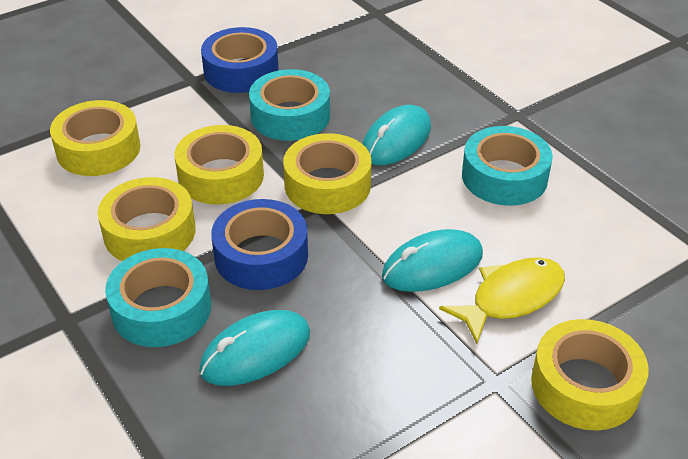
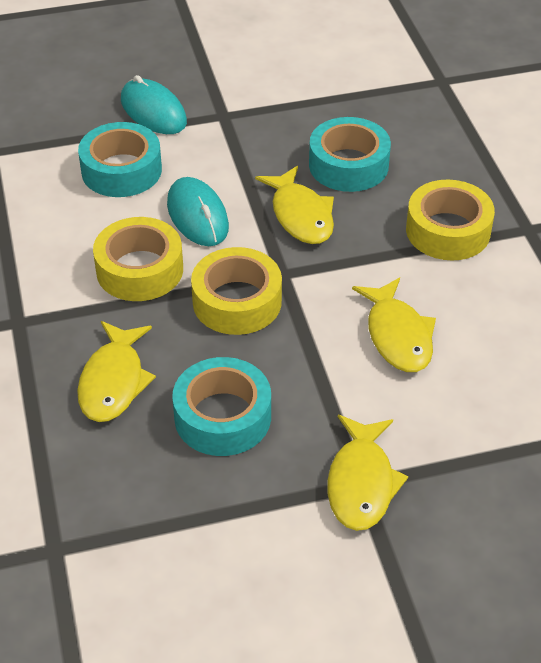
blue tape: 2 -> 0
turquoise mouse: 3 -> 2
yellow fish: 1 -> 4
yellow tape: 5 -> 3

